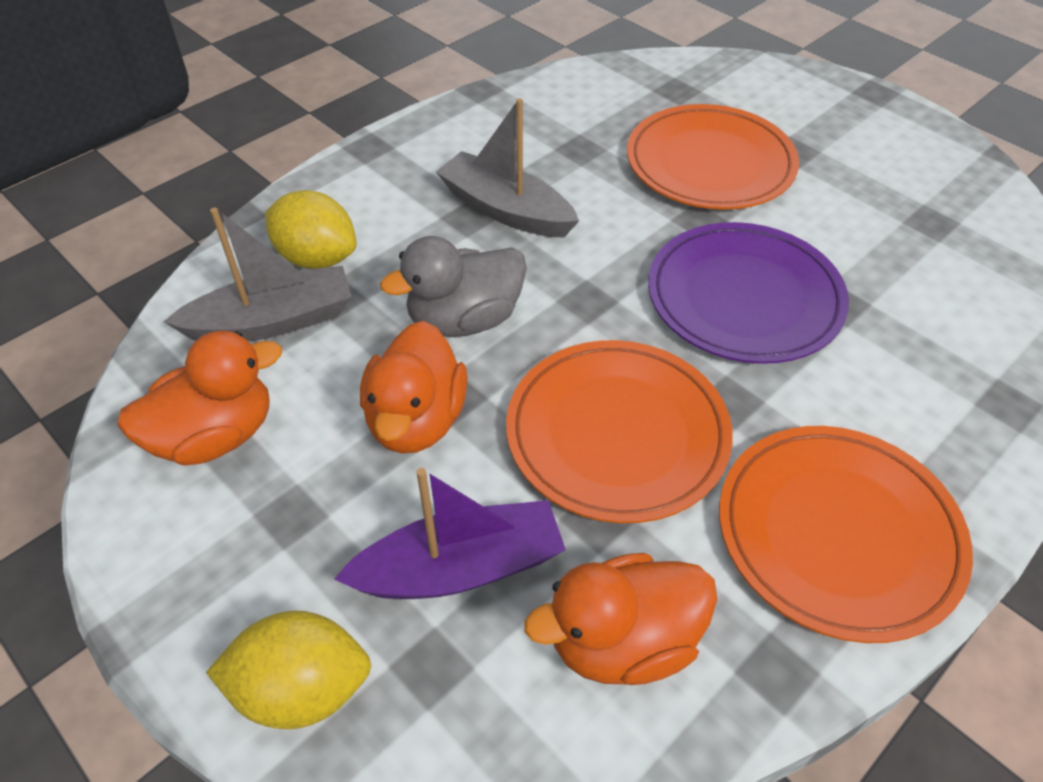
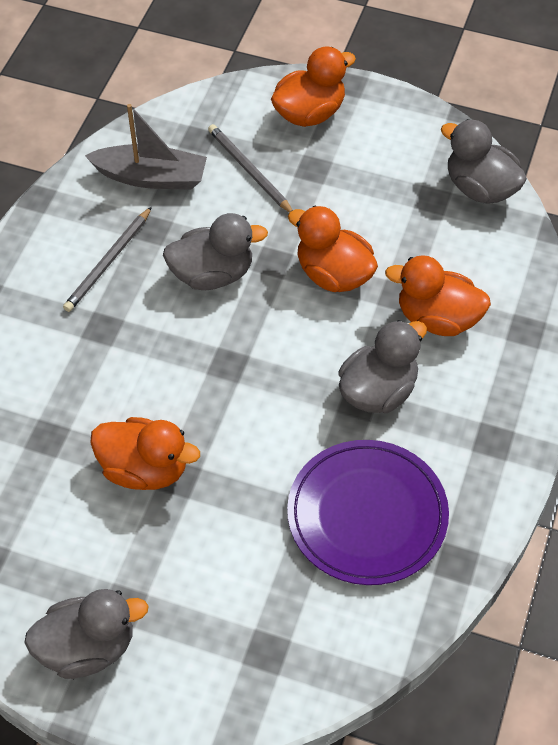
grey boat: 2 -> 1
grey duck: 1 -> 4
grey pencil: 0 -> 2
orange duck: 3 -> 4
orange plate: 3 -> 0
purple boat: 1 -> 0
yellow lemon: 2 -> 0

